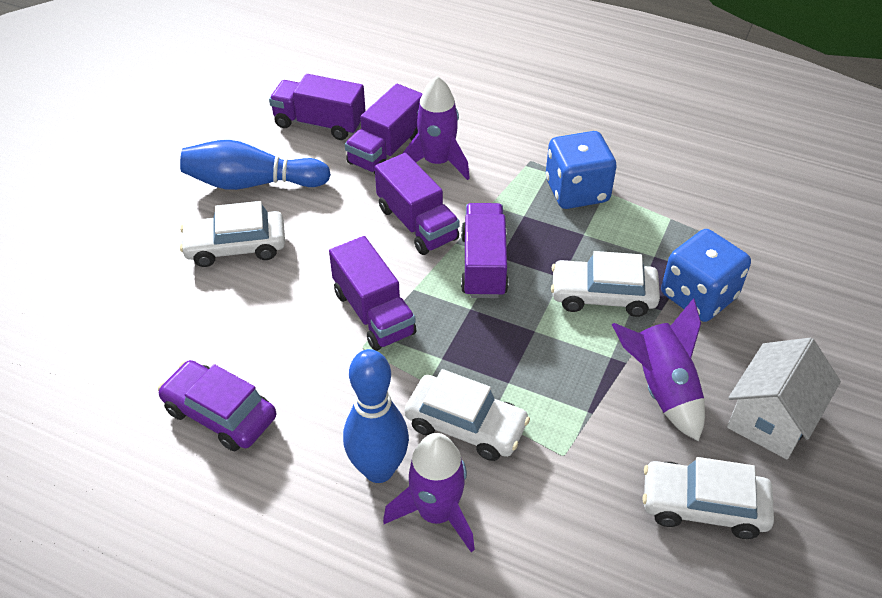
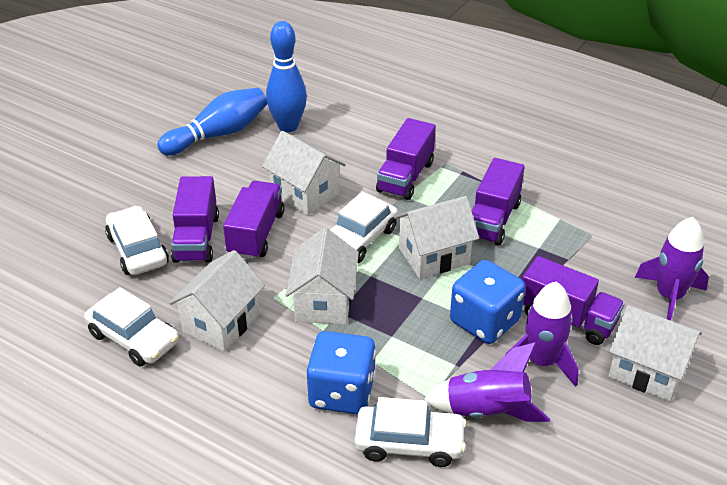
purple car: 1 -> 0
white house: 1 -> 5

